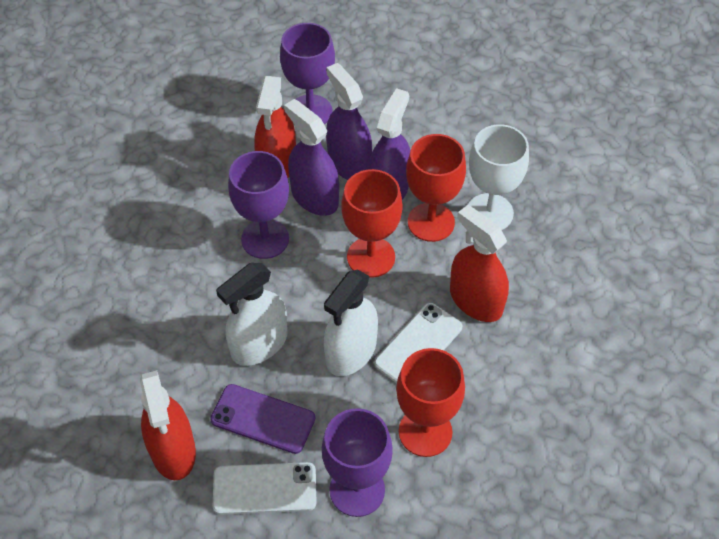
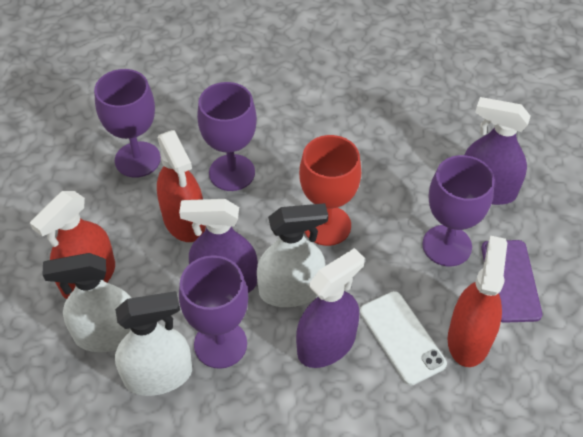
purple goblet: 3 -> 4
red goblet: 3 -> 1
white goblet: 1 -> 0
white phone: 2 -> 1
white spray bottle: 2 -> 3

